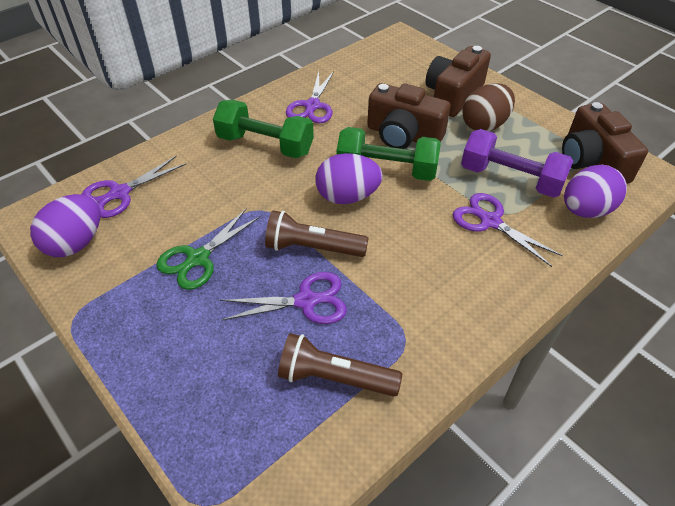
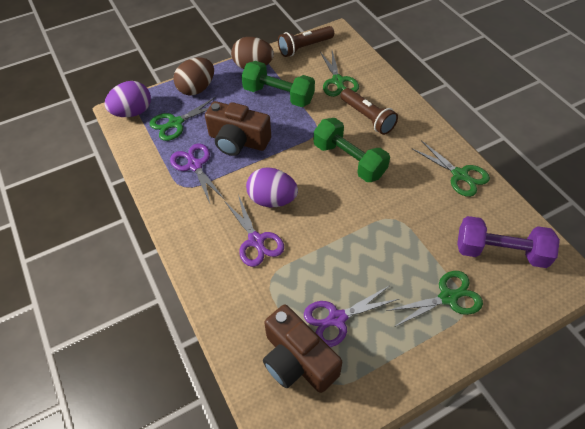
brown camera: 3 -> 2
brown egg: 1 -> 2
green scissors: 1 -> 4
purple egg: 3 -> 2
purple scissors: 4 -> 3

